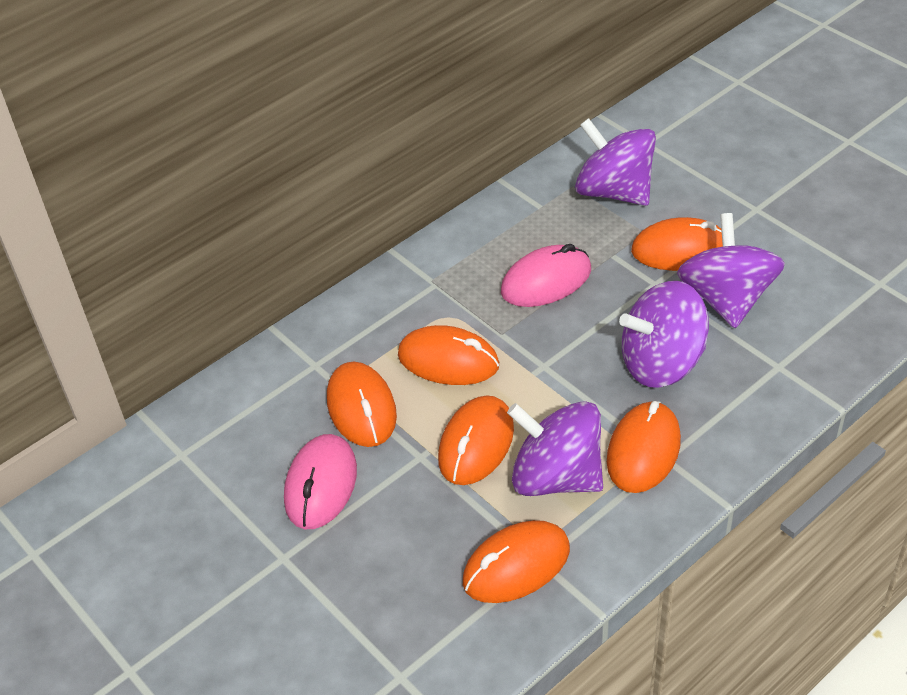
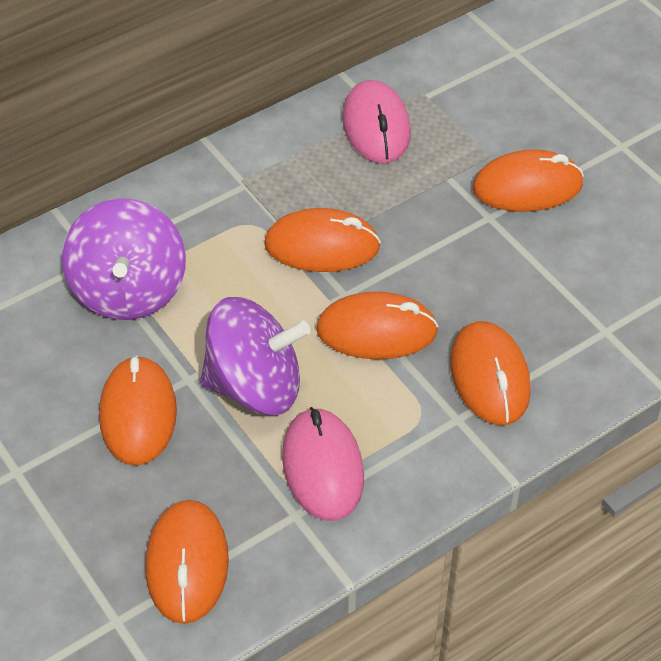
purple spinning top: 4 -> 2

